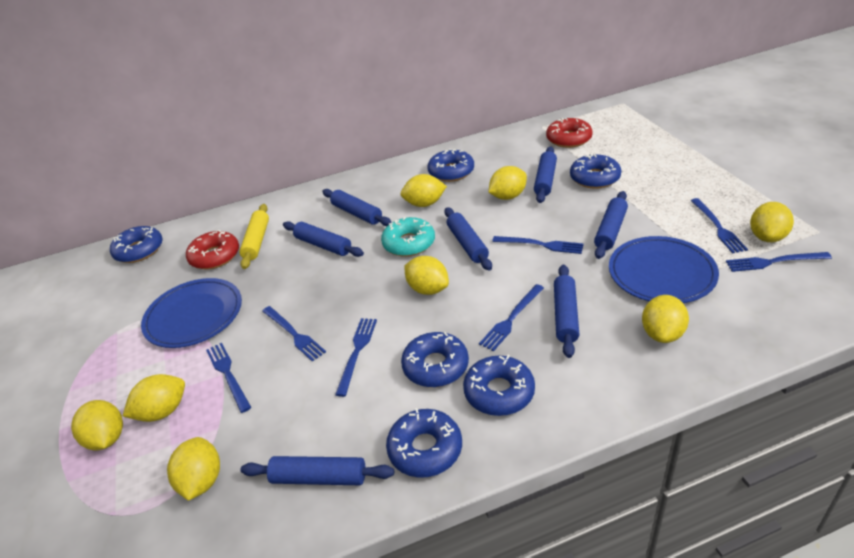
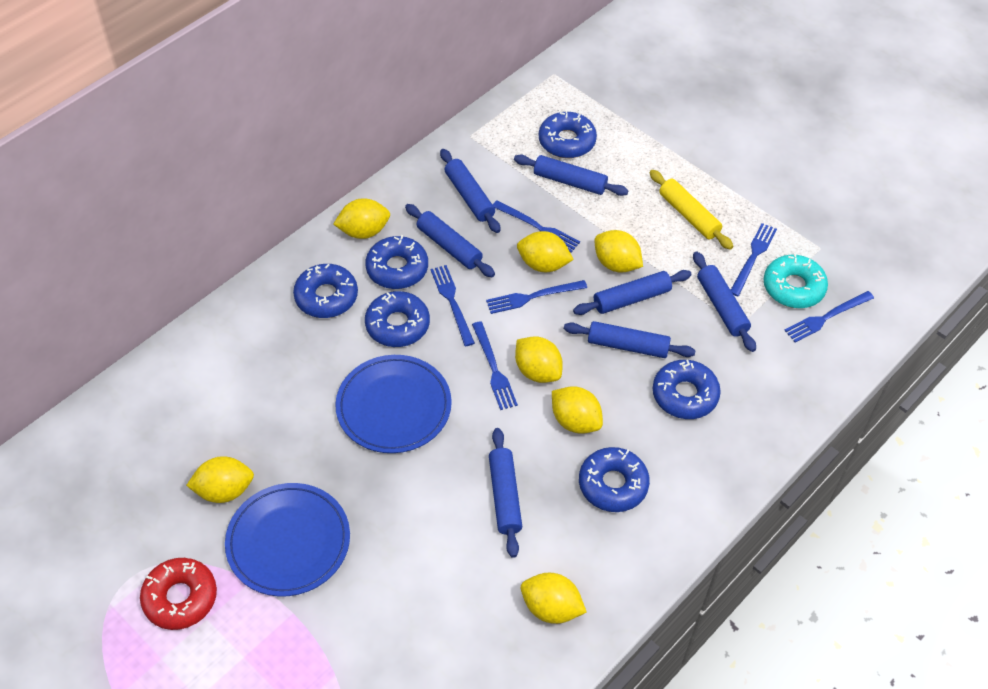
blue fork: 7 -> 6
red donut: 2 -> 1
yellow lemon: 8 -> 7

